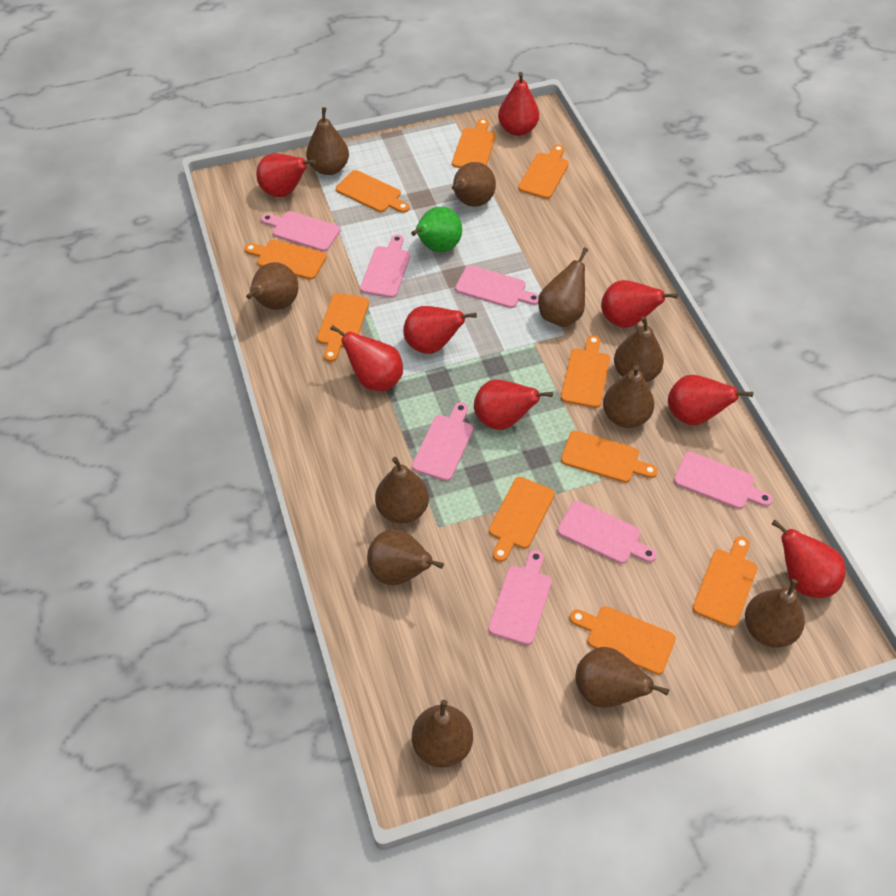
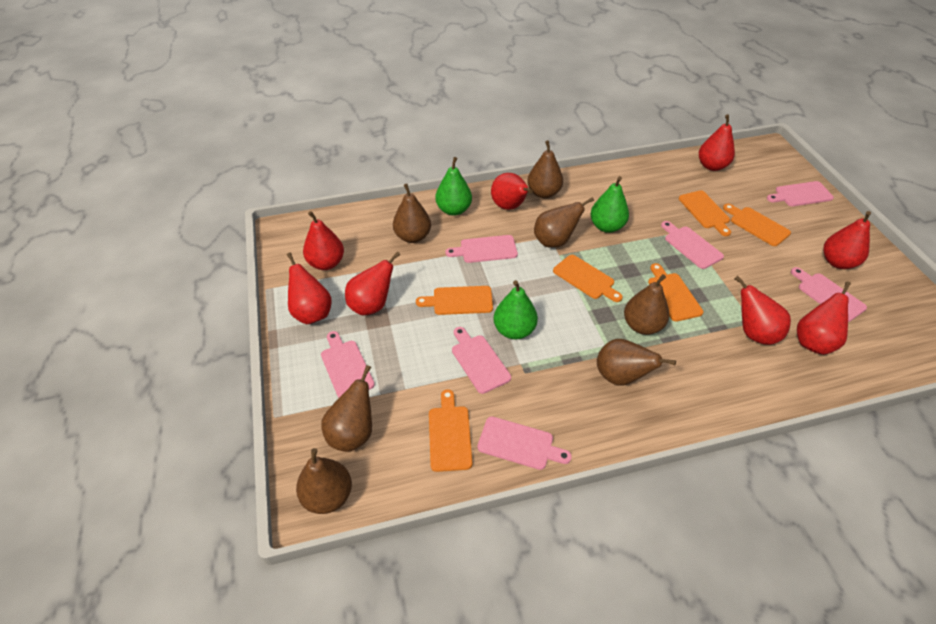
brown pear: 11 -> 7
green pear: 1 -> 3
orange cutting board: 10 -> 6

